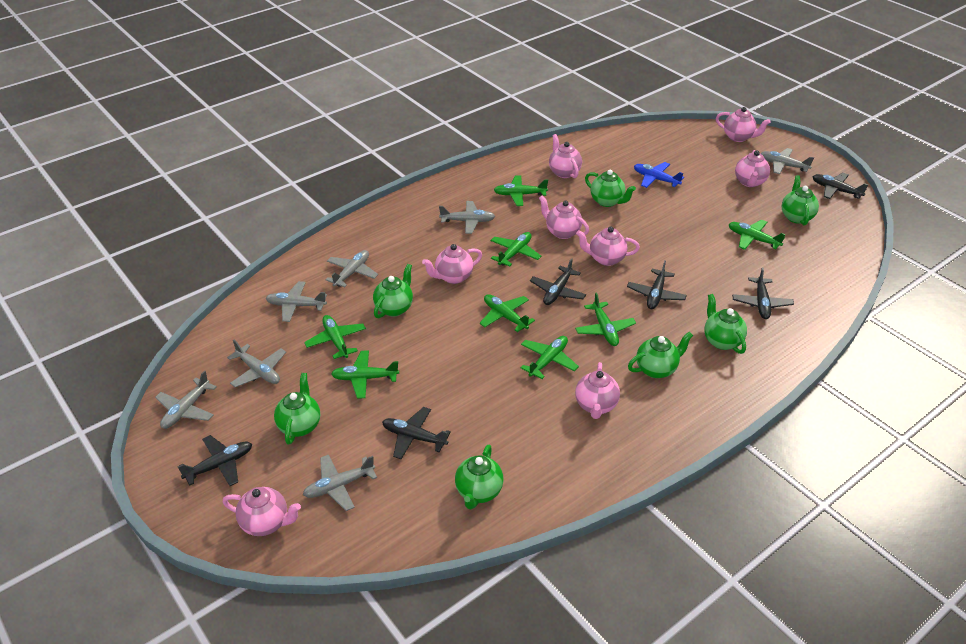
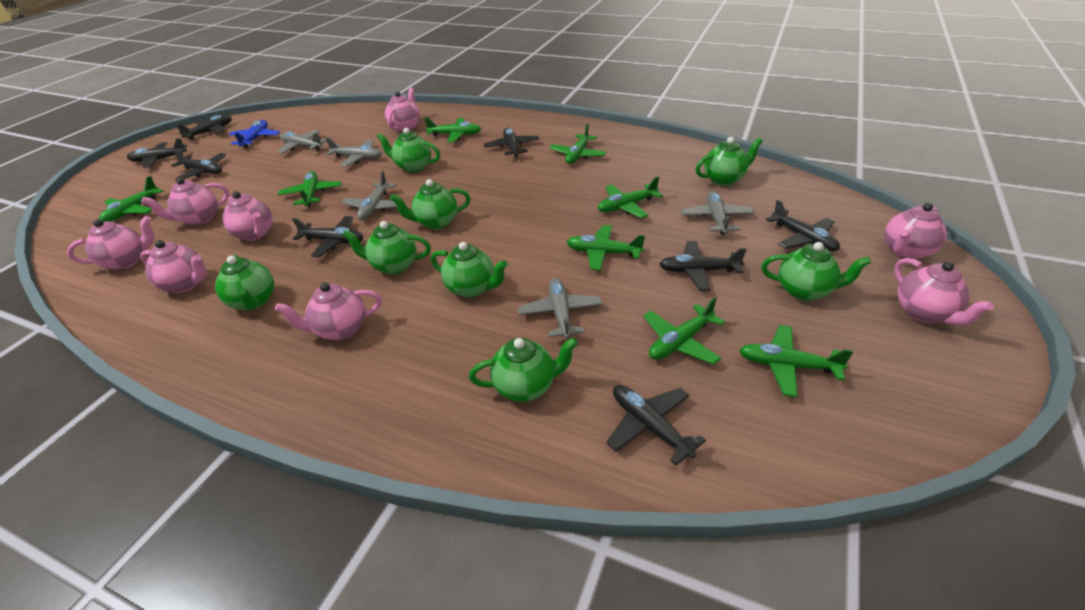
black plane: 6 -> 8
green teapot: 7 -> 8
grey plane: 7 -> 5

